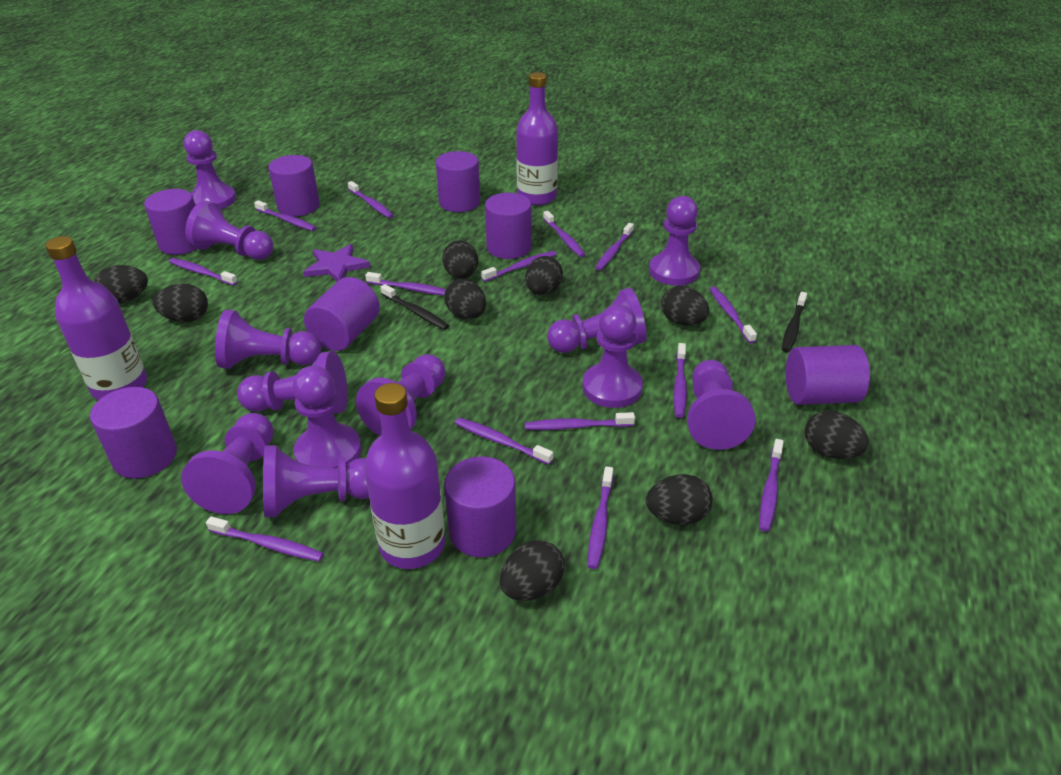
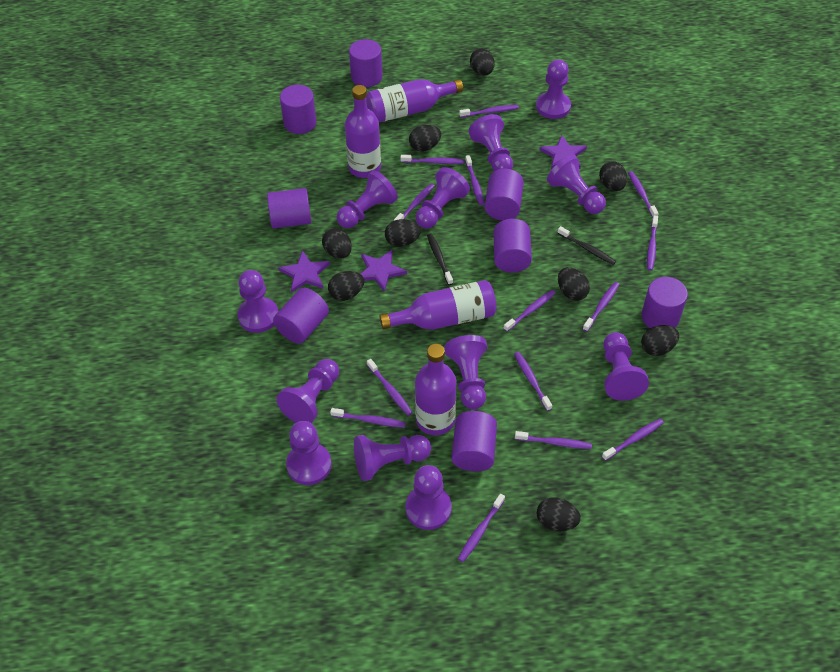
purple bottle: 3 -> 4
purple star: 1 -> 3

